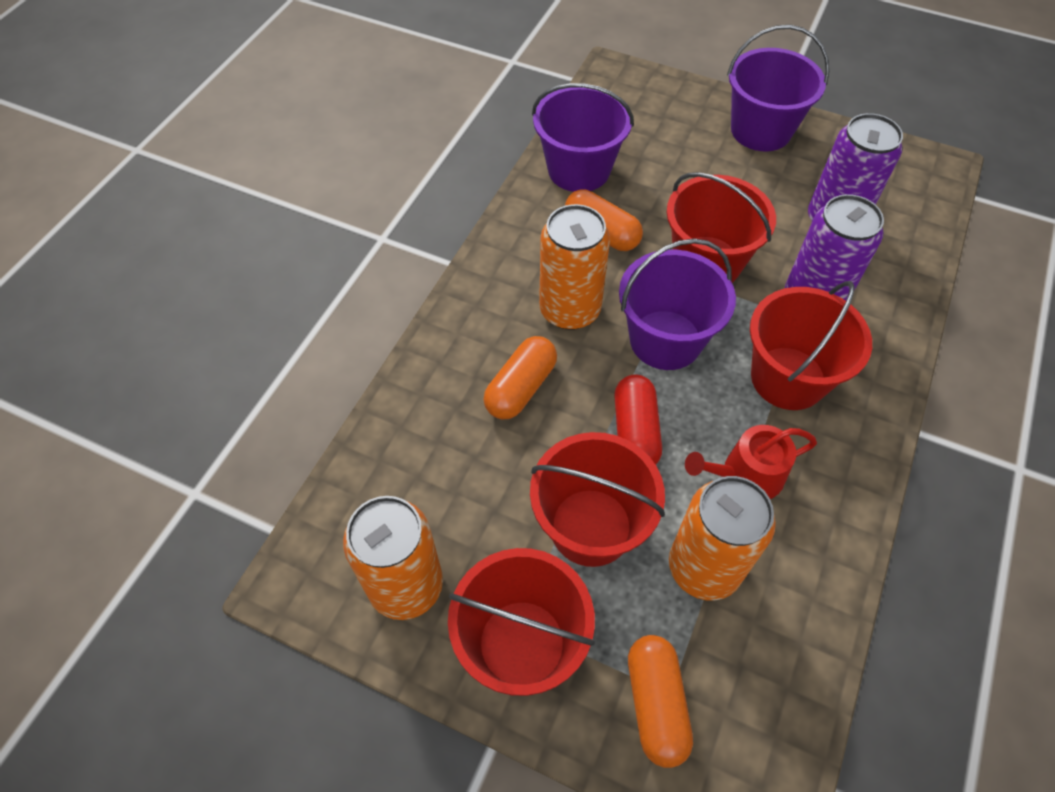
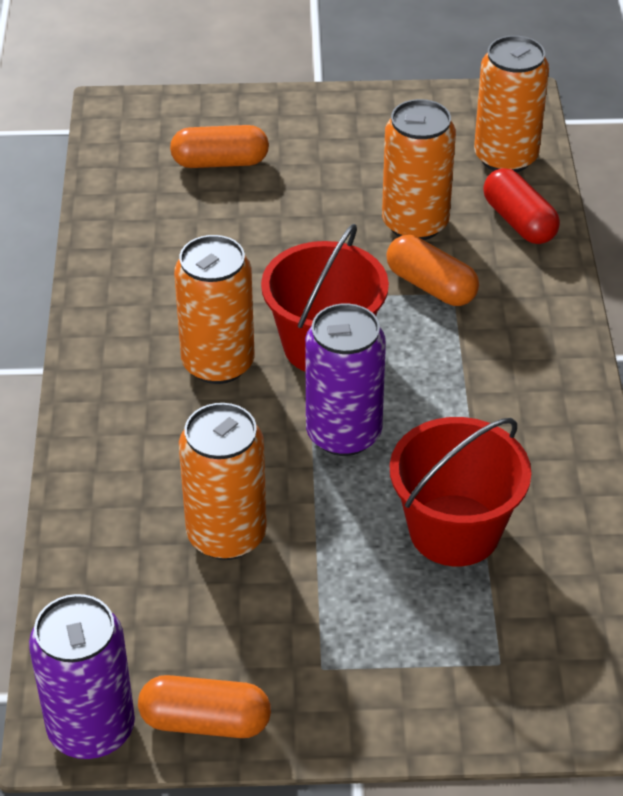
orange can: 3 -> 4
purple bucket: 3 -> 0
red bucket: 4 -> 2
red watering can: 1 -> 0

